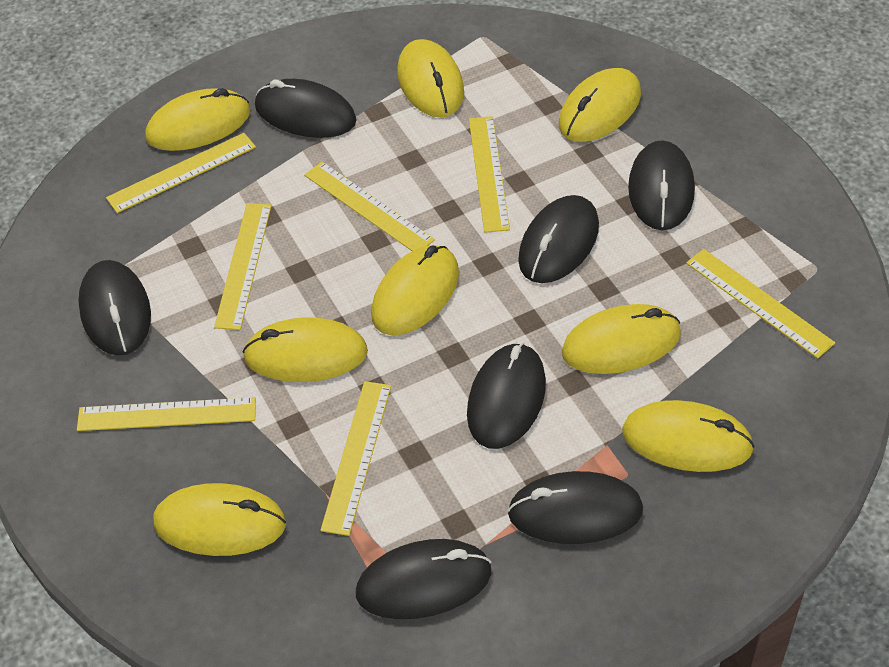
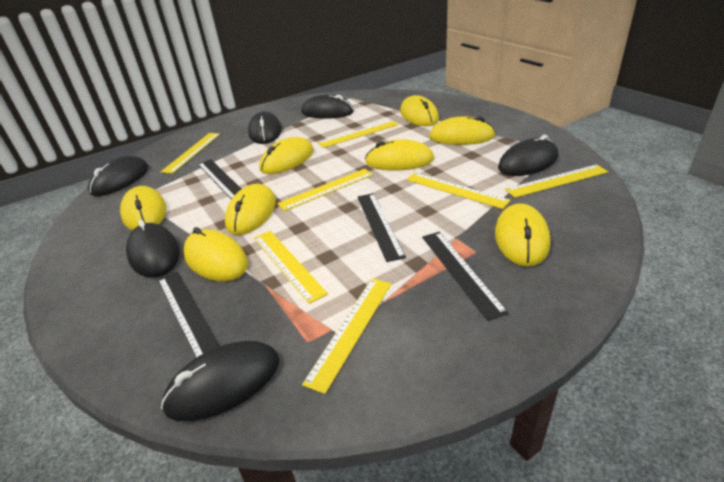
black mouse: 7 -> 6
black ruler: 0 -> 4

